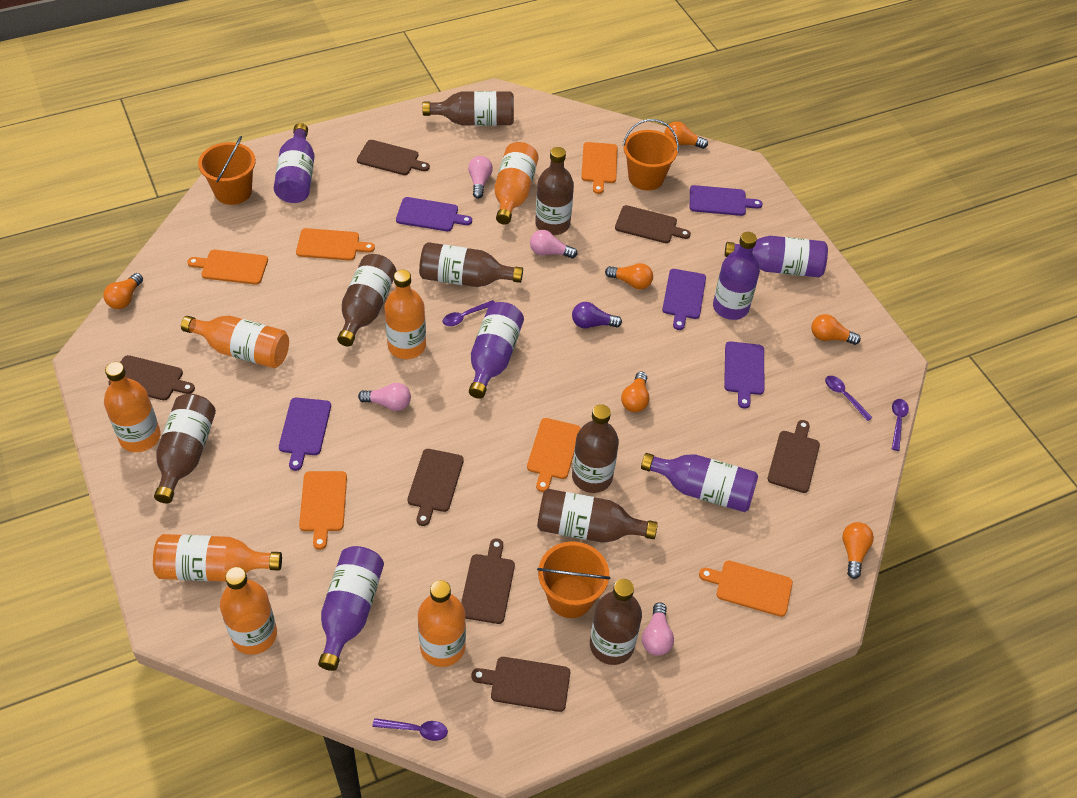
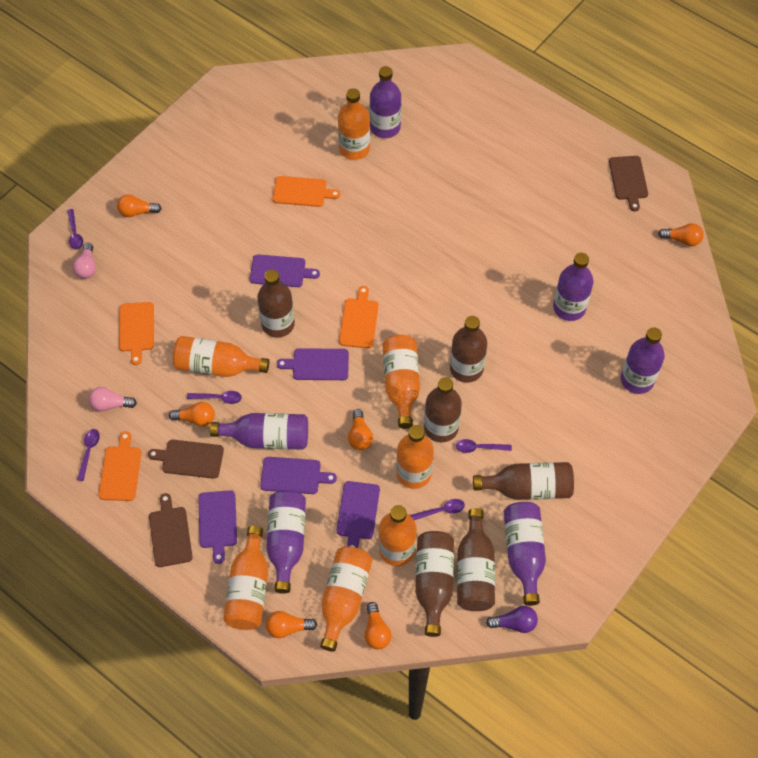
brown bottle: 8 -> 6
brown cutting board: 7 -> 3
orange bucket: 3 -> 0
orange cutting board: 6 -> 4
pink light bulb: 4 -> 2
purple spoon: 4 -> 5

